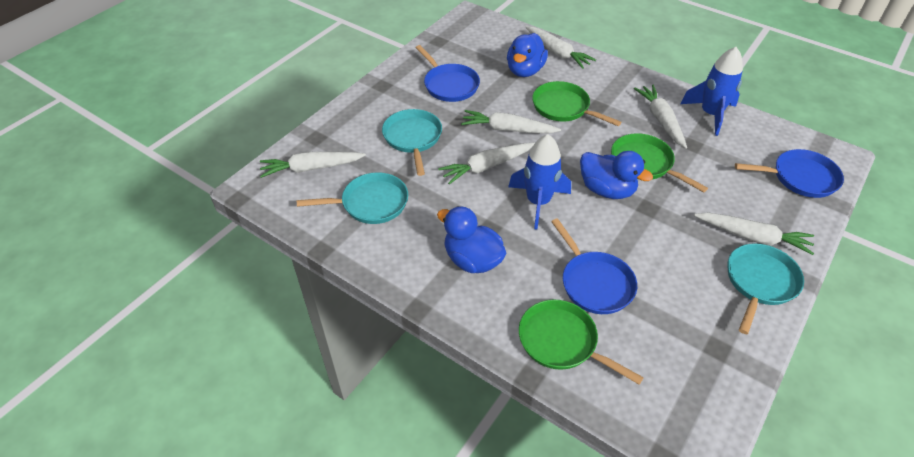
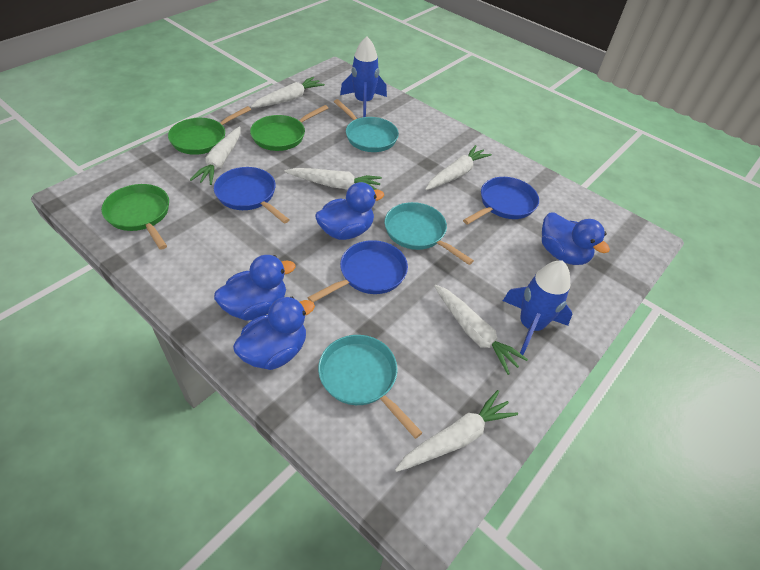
blue duck: 3 -> 4

